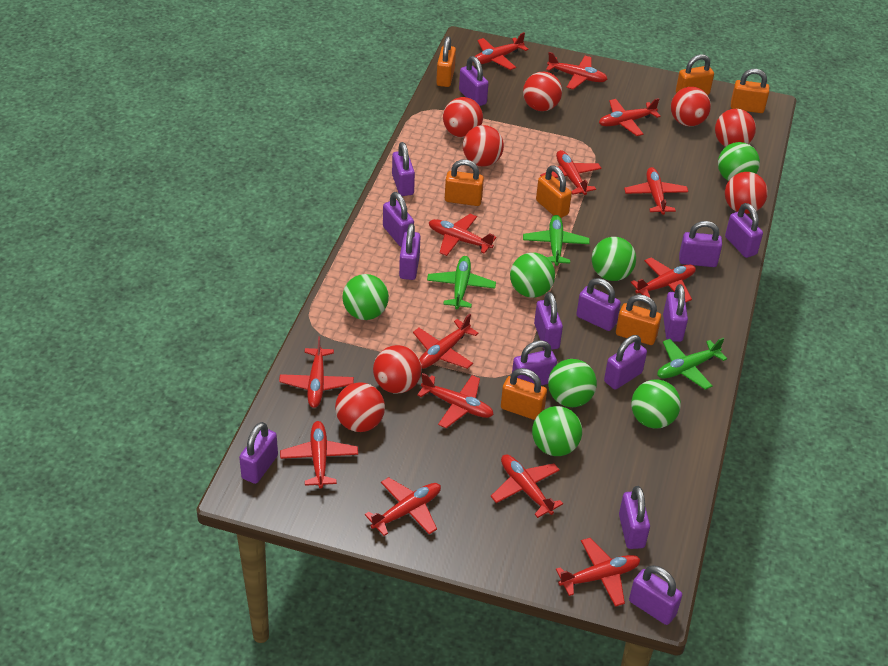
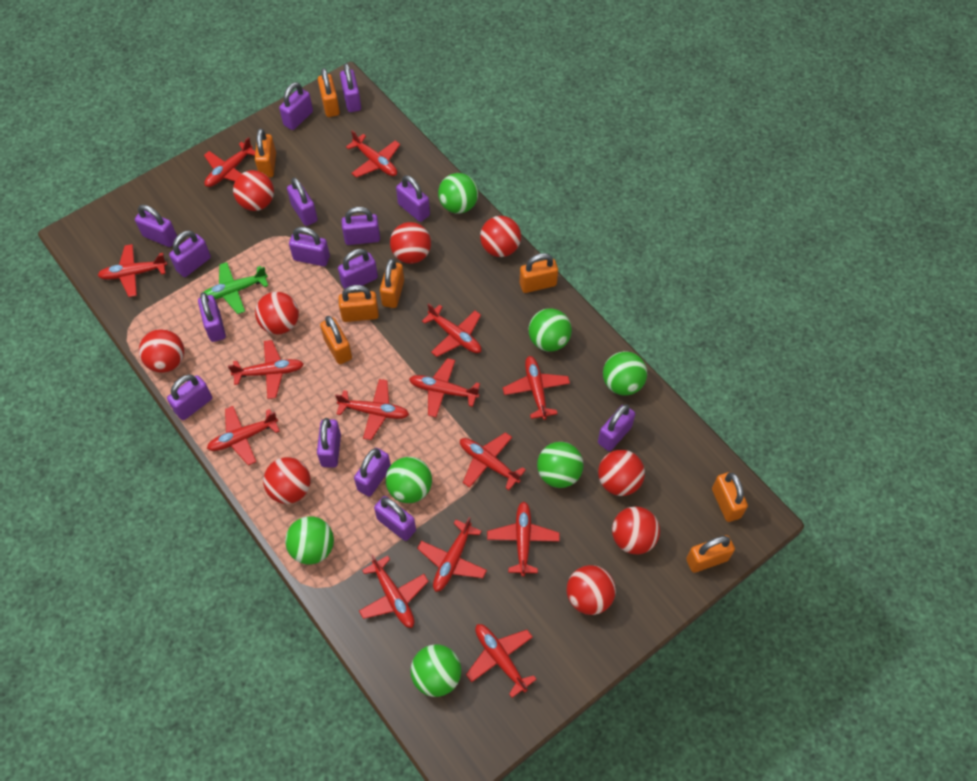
green plane: 3 -> 1
orange padlock: 7 -> 8
purple padlock: 14 -> 15
red ball: 8 -> 9

